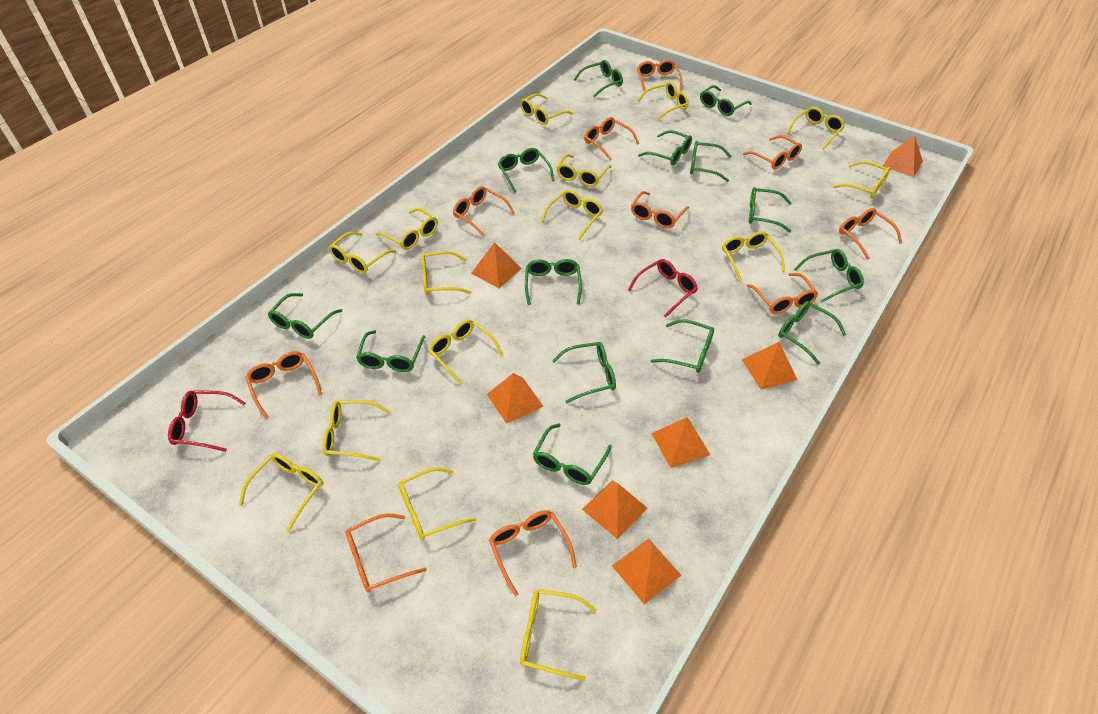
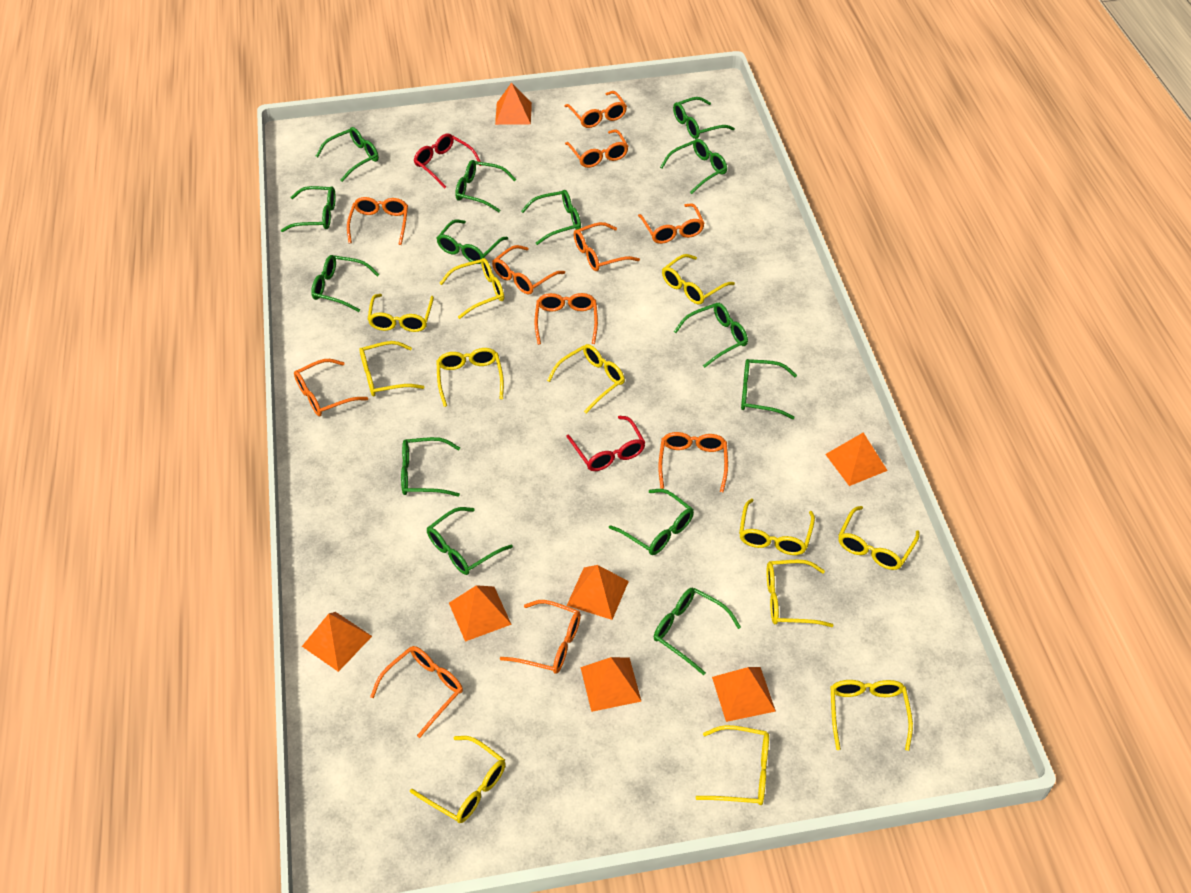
orange glasses: 10 -> 11
yellow glasses: 15 -> 12

